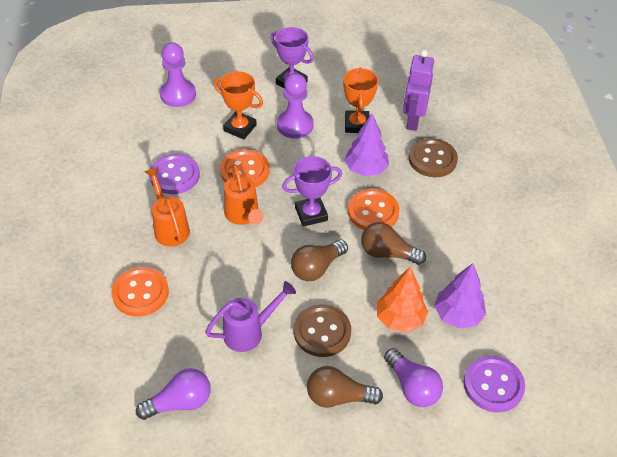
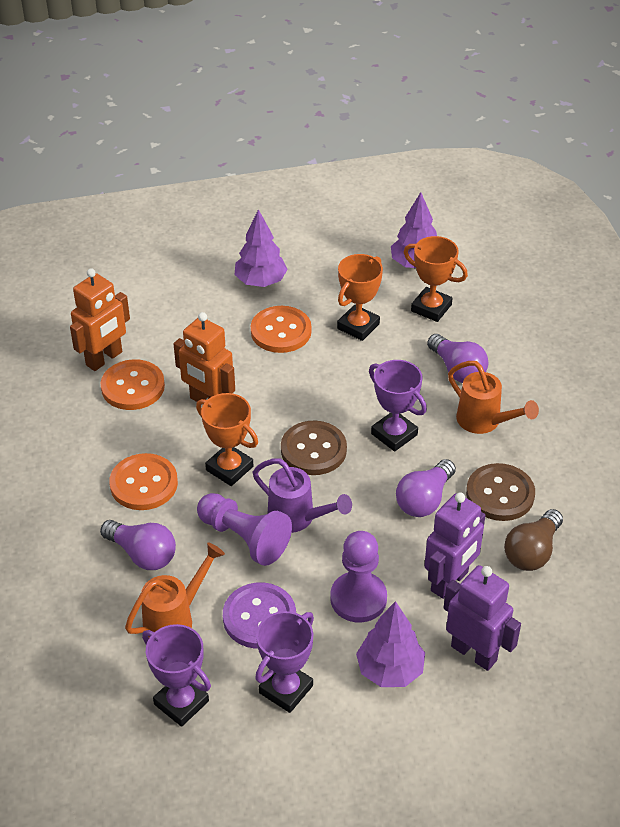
brown light bulb: 3 -> 1
orange robot: 0 -> 2
orange tree: 1 -> 0
orange trophy: 2 -> 3
purple button: 2 -> 1
purple light bulb: 2 -> 3
purple robot: 1 -> 2
purple tree: 2 -> 3
purple trophy: 2 -> 3

